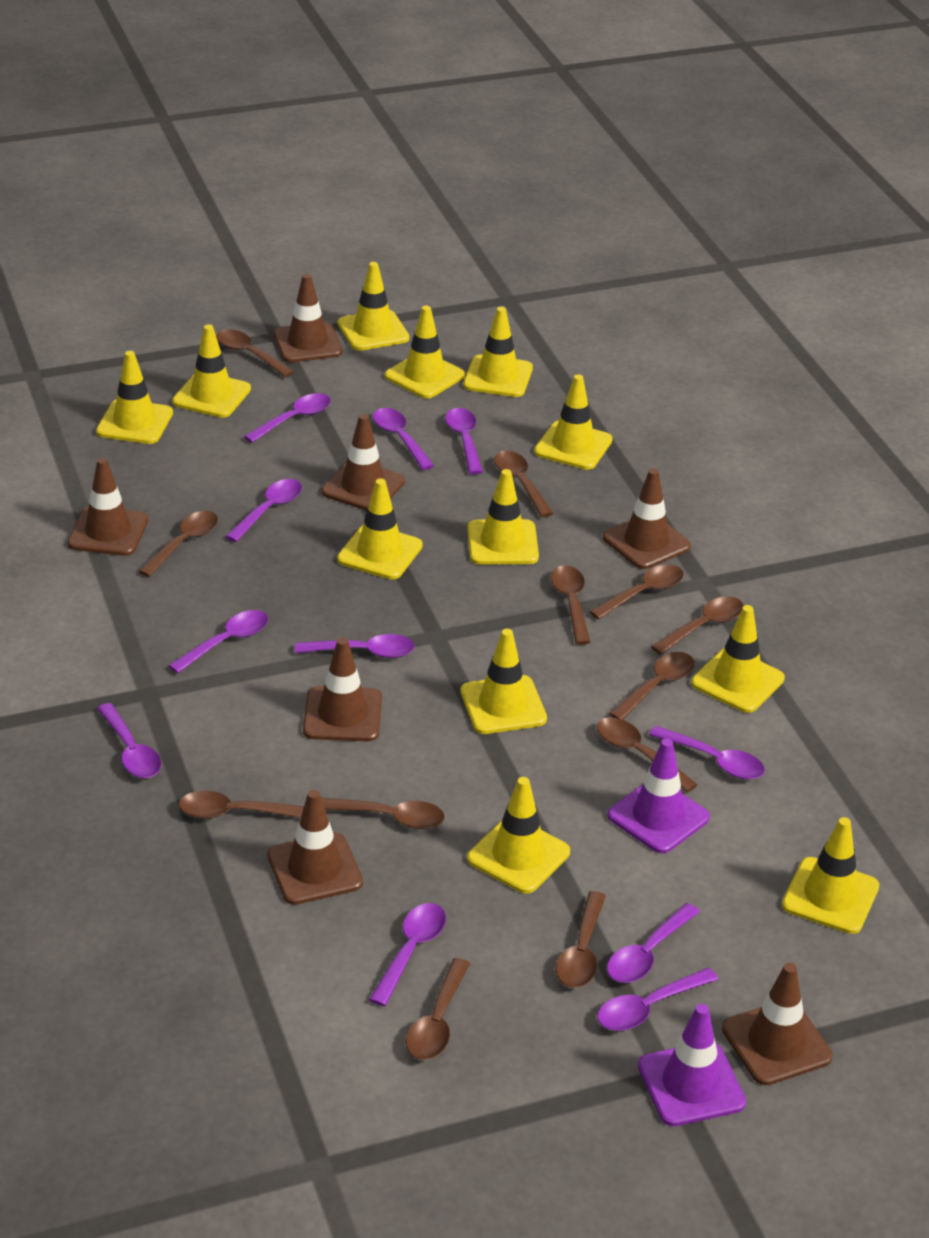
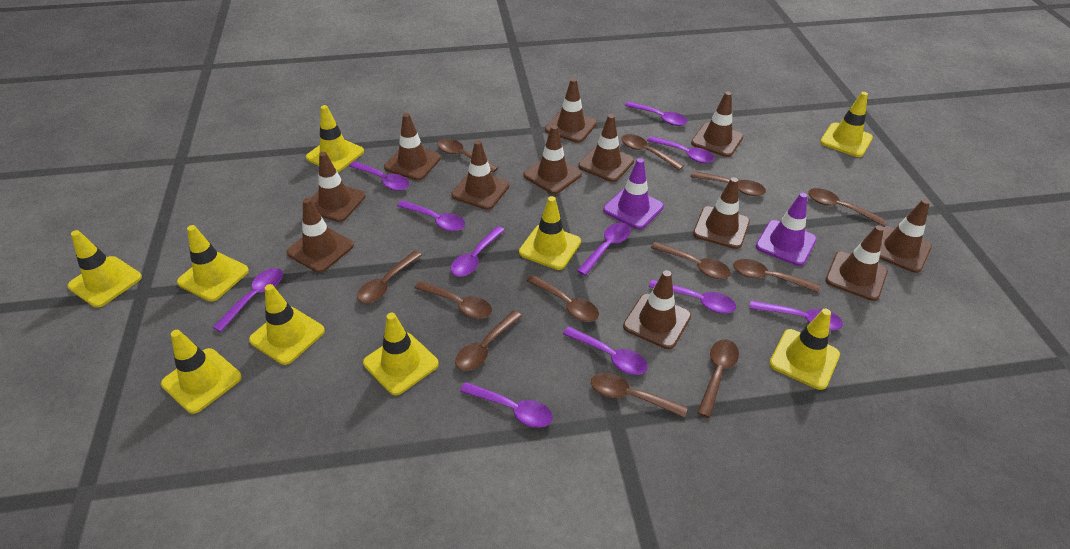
brown traffic cone: 7 -> 12
yellow traffic cone: 12 -> 9

